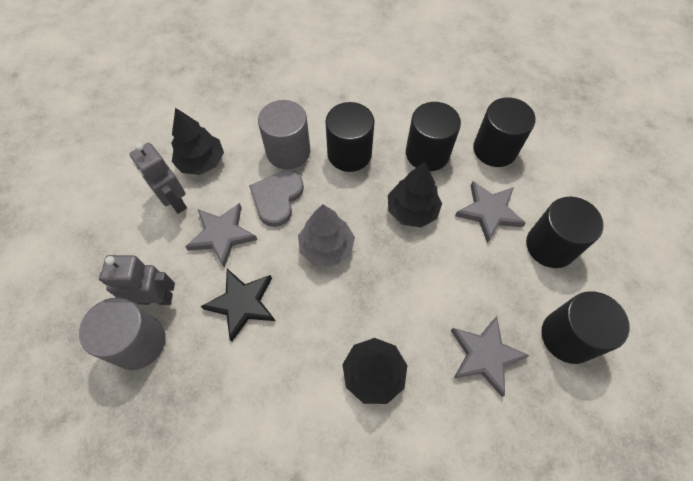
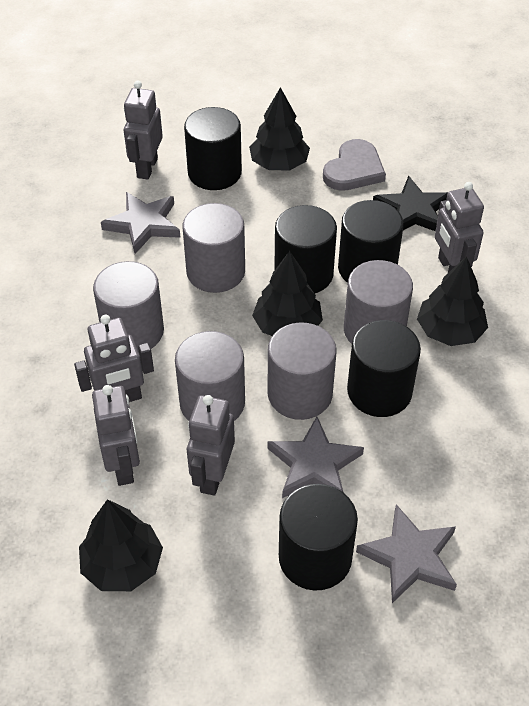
black tree: 3 -> 4
grey cylinder: 2 -> 5
grey robot: 2 -> 5
grey tree: 1 -> 0

